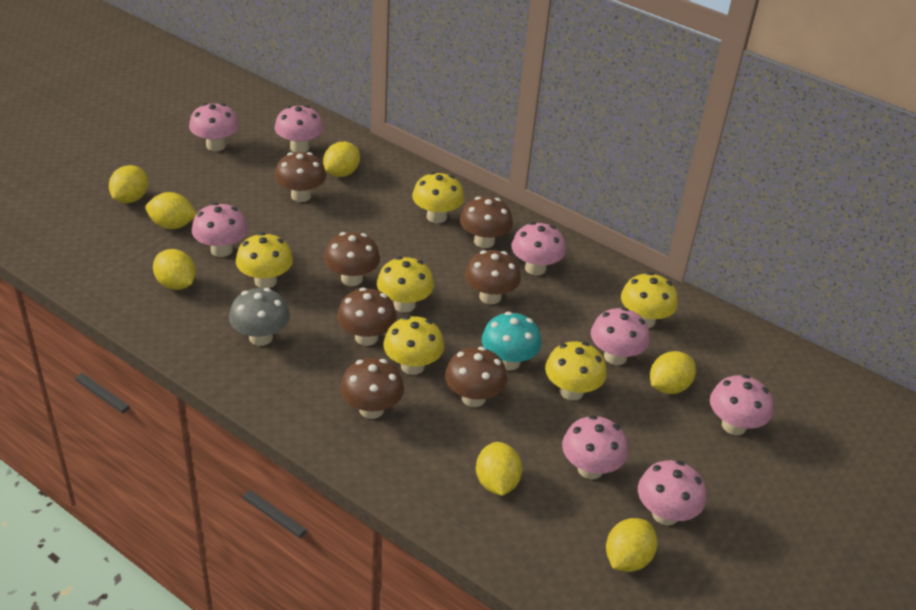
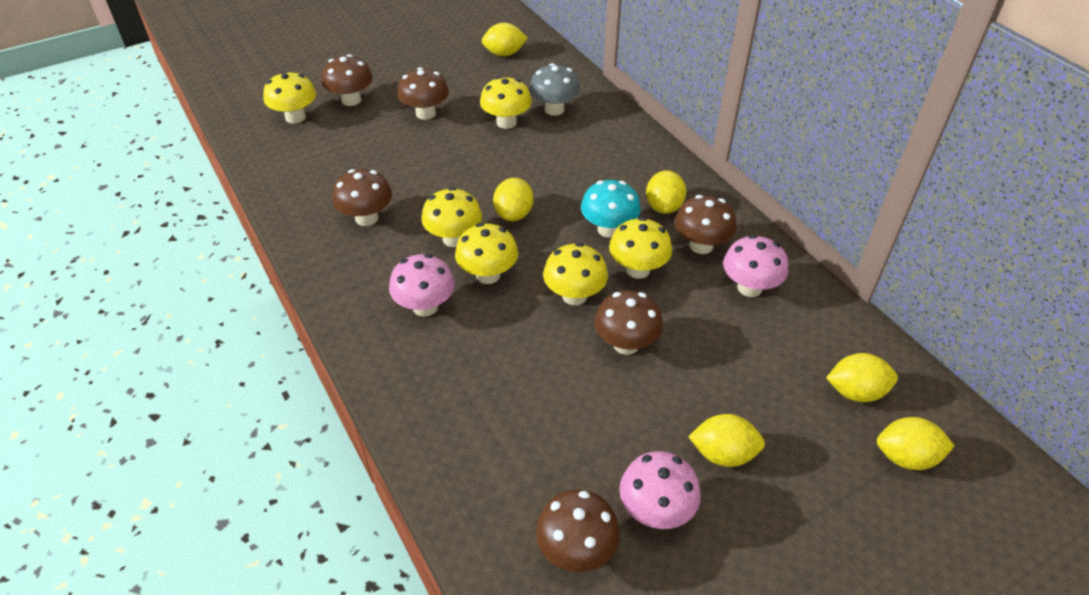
brown mushroom: 7 -> 6
pink mushroom: 8 -> 3
yellow lemon: 7 -> 6

